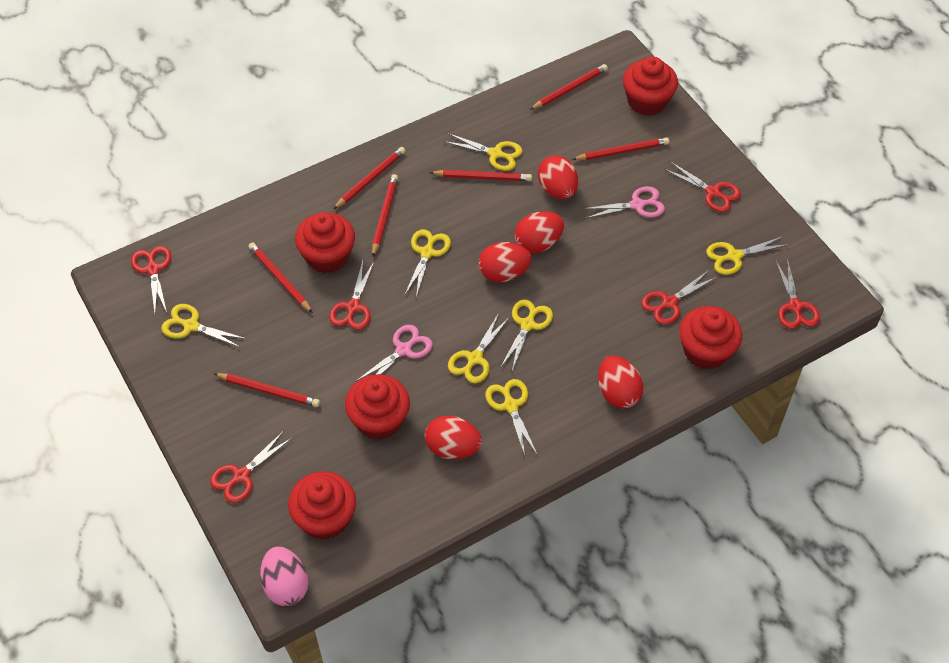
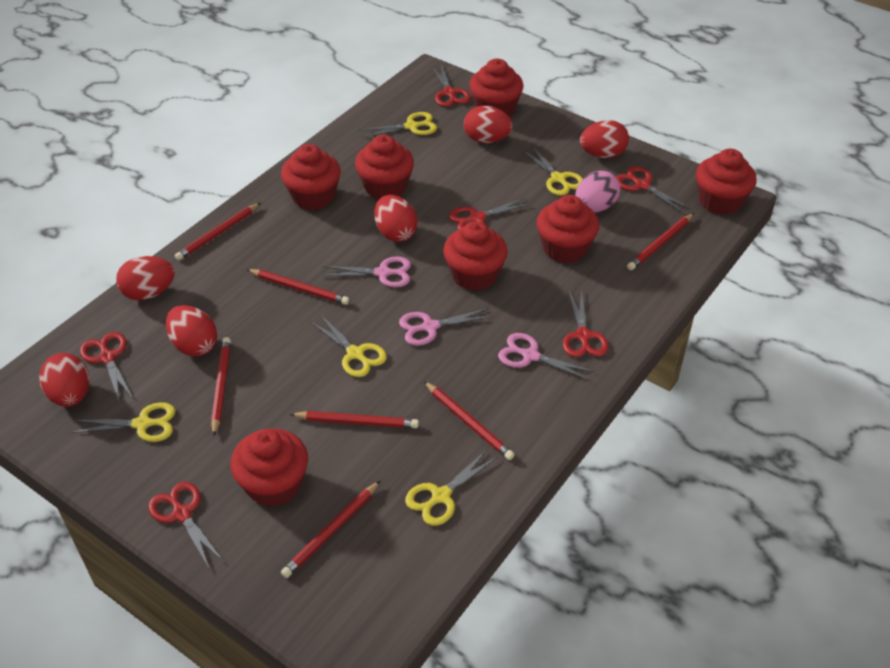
pink scissors: 2 -> 3
red cupcake: 5 -> 7
red egg: 5 -> 6
yellow scissors: 7 -> 5

